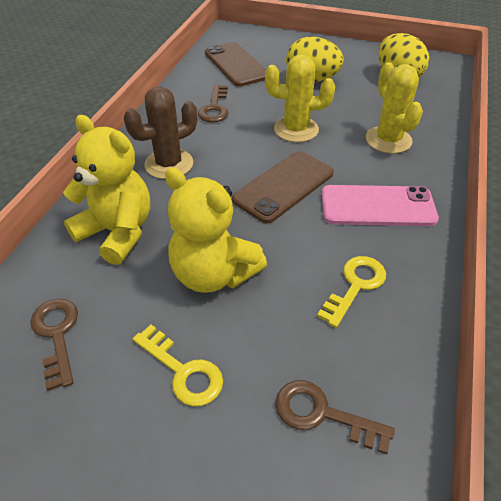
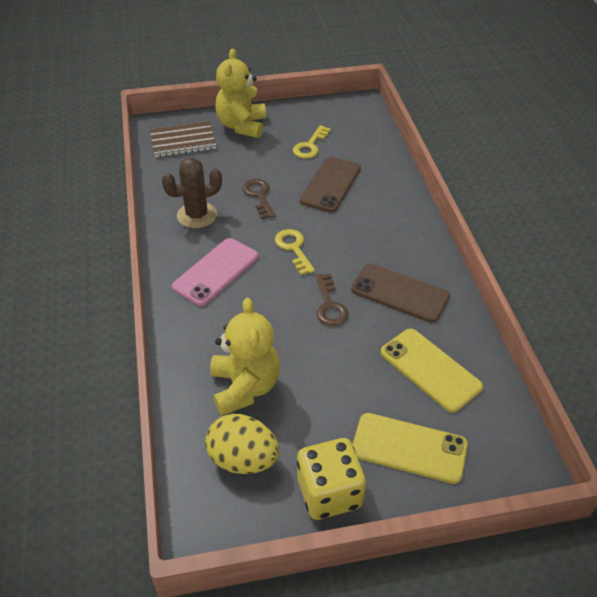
brown key: 3 -> 2
brown notebook: 0 -> 1
yellow cactus: 2 -> 0
yellow dice: 0 -> 1
yellow egg: 2 -> 1
yellow phone: 0 -> 2

